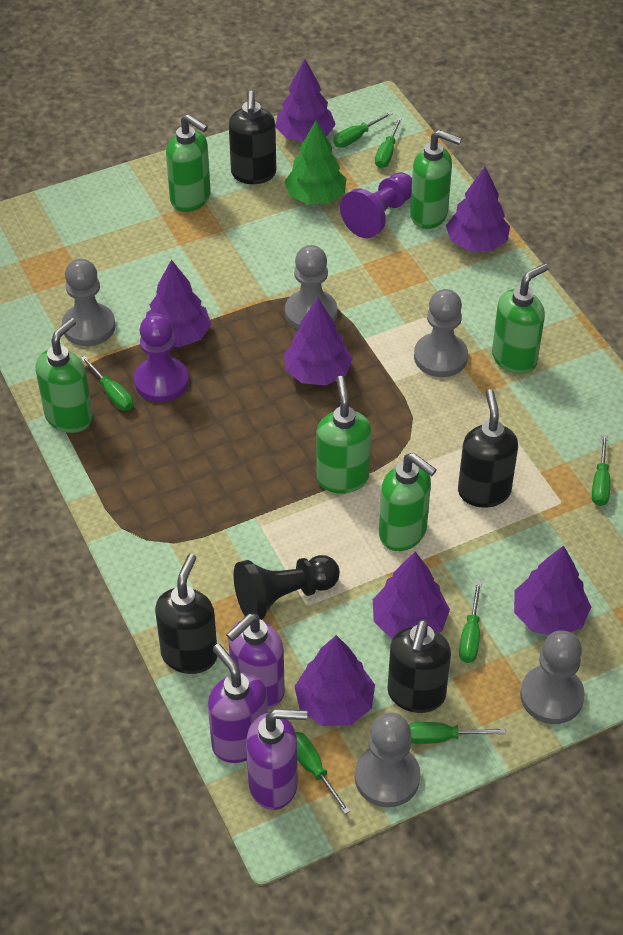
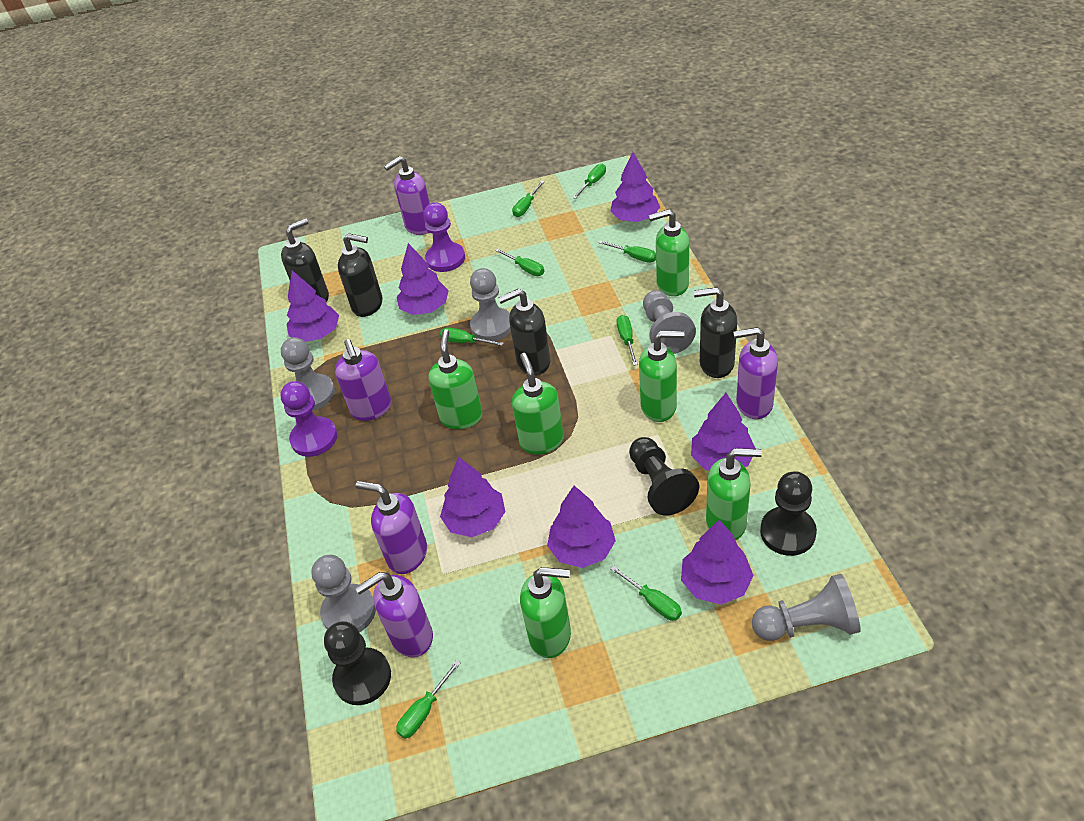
black pawn: 1 -> 3
green screwdriver: 7 -> 8
green tree: 1 -> 0
purple soap dispenser: 3 -> 5

